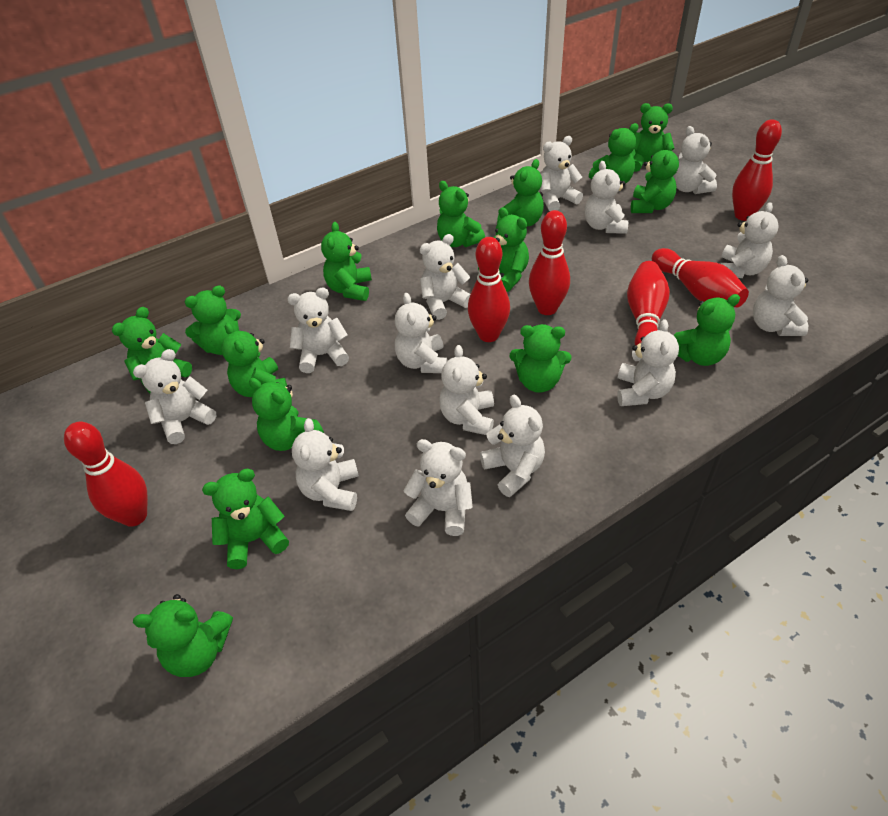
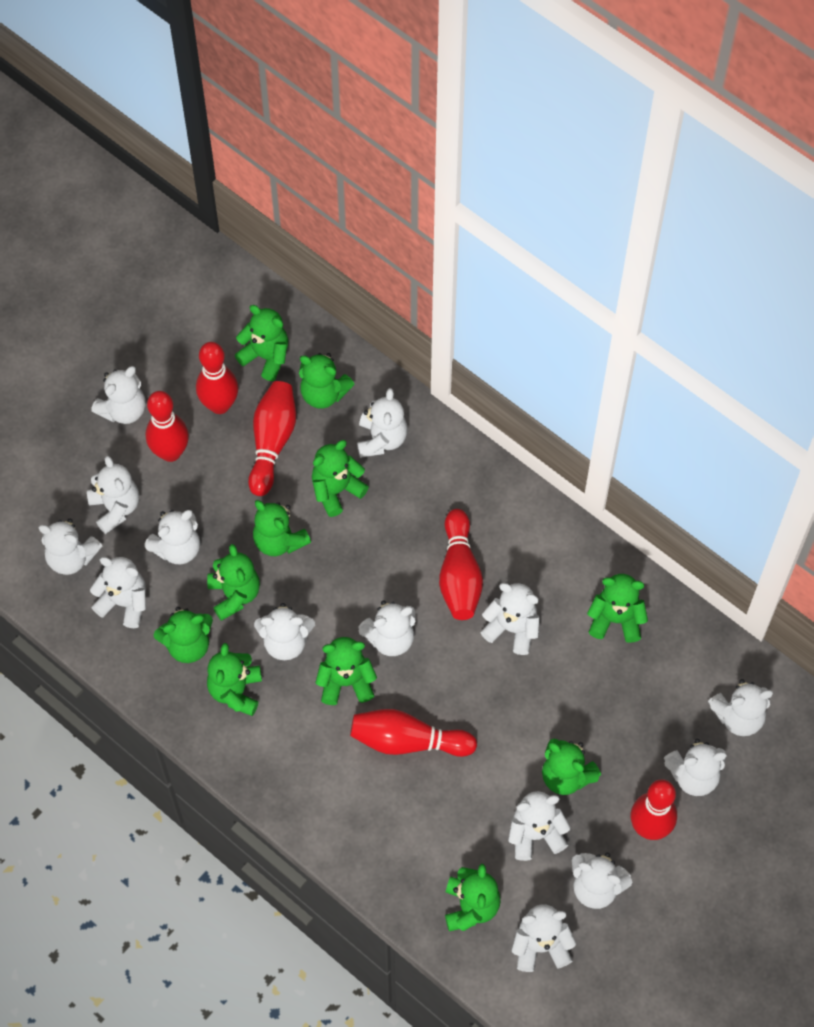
green teddy bear: 15 -> 11

